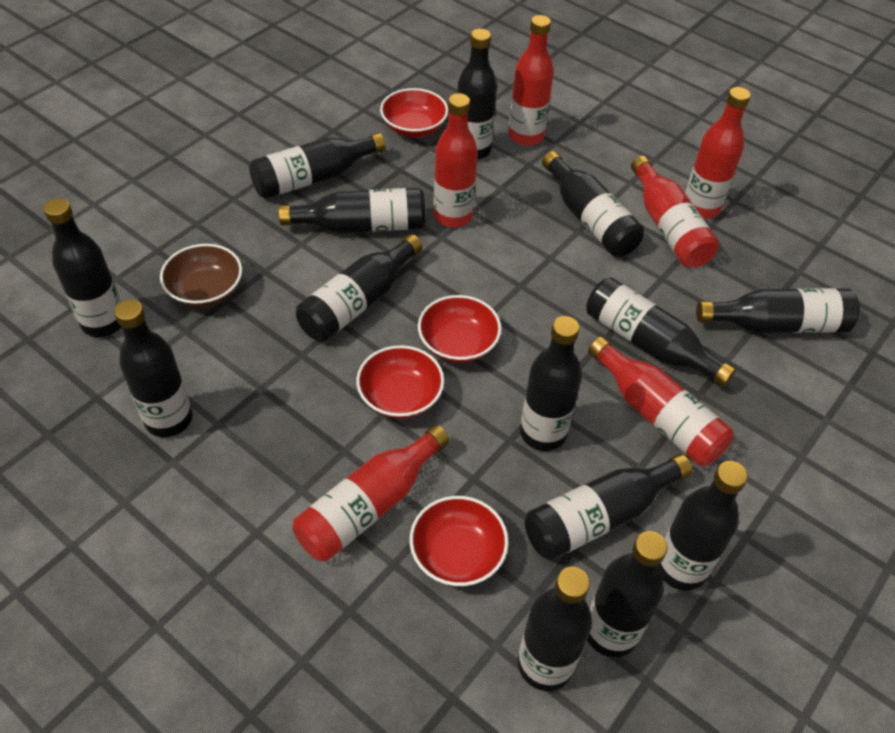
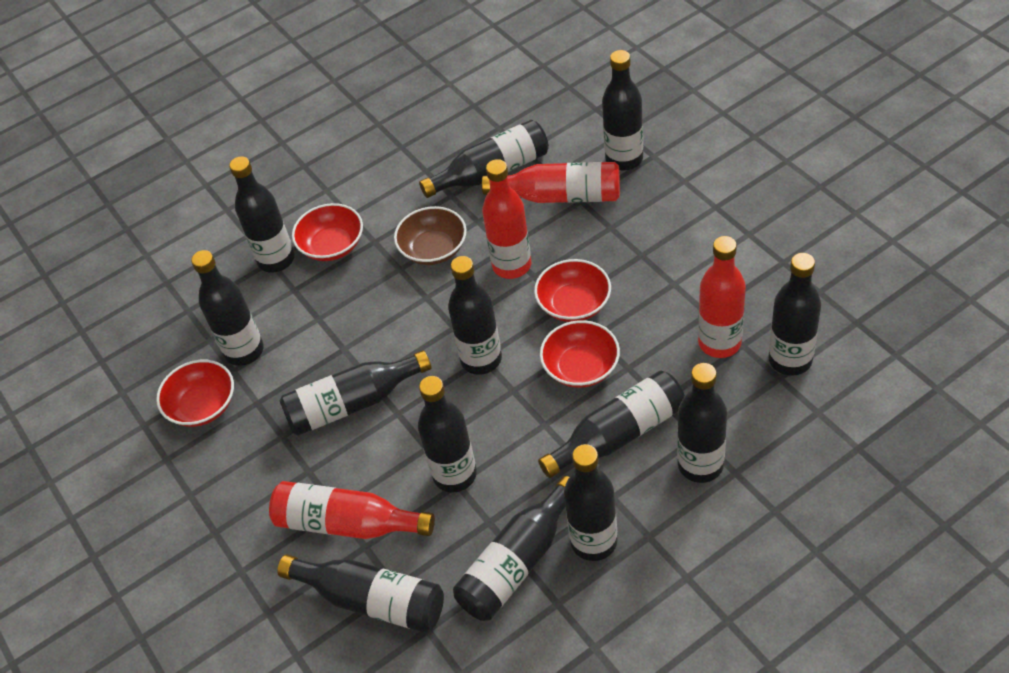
black bottle: 14 -> 13
red bottle: 6 -> 4

